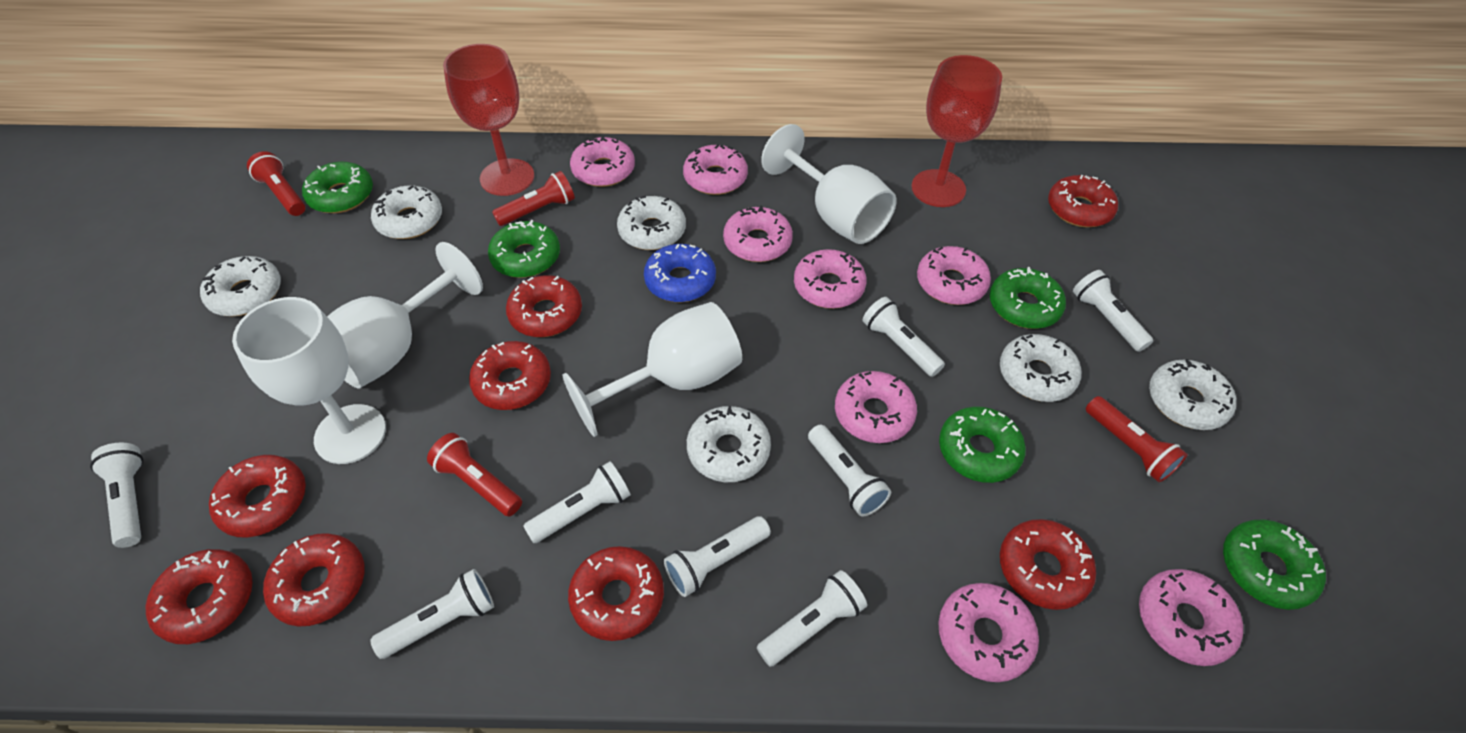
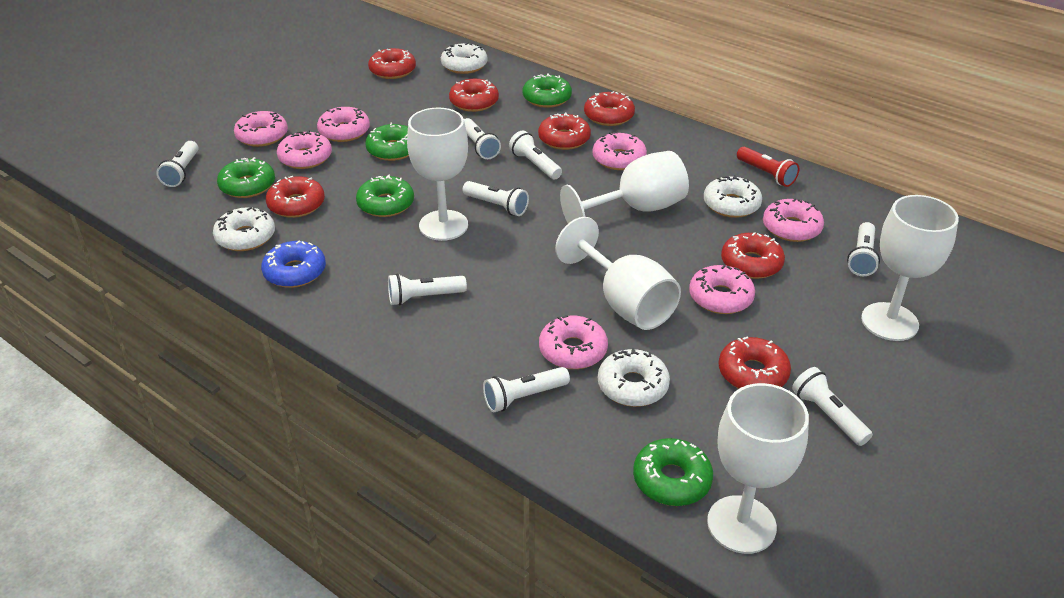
pink donut: 8 -> 7
red donut: 8 -> 7
red flashlight: 4 -> 1
red goblet: 2 -> 0
white donut: 6 -> 4
white goblet: 4 -> 5

